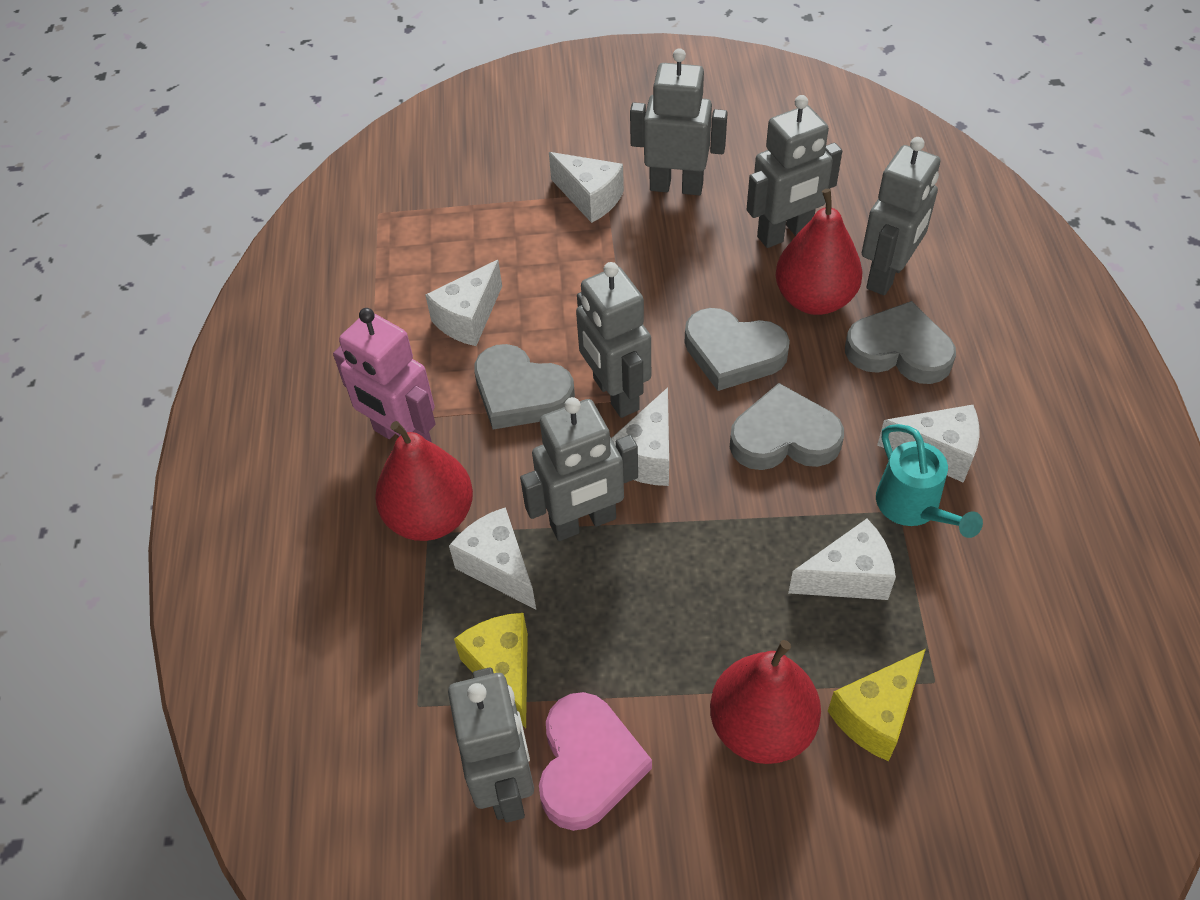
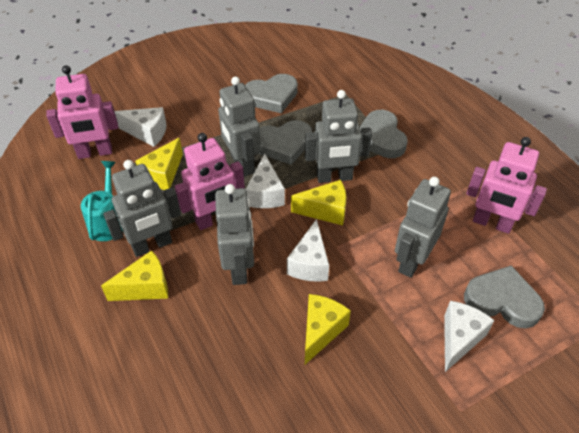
grey robot: 6 -> 5
pink heart: 1 -> 0
pink robot: 1 -> 3
red pear: 3 -> 0
white cheese: 6 -> 4
yellow cheese: 2 -> 4

